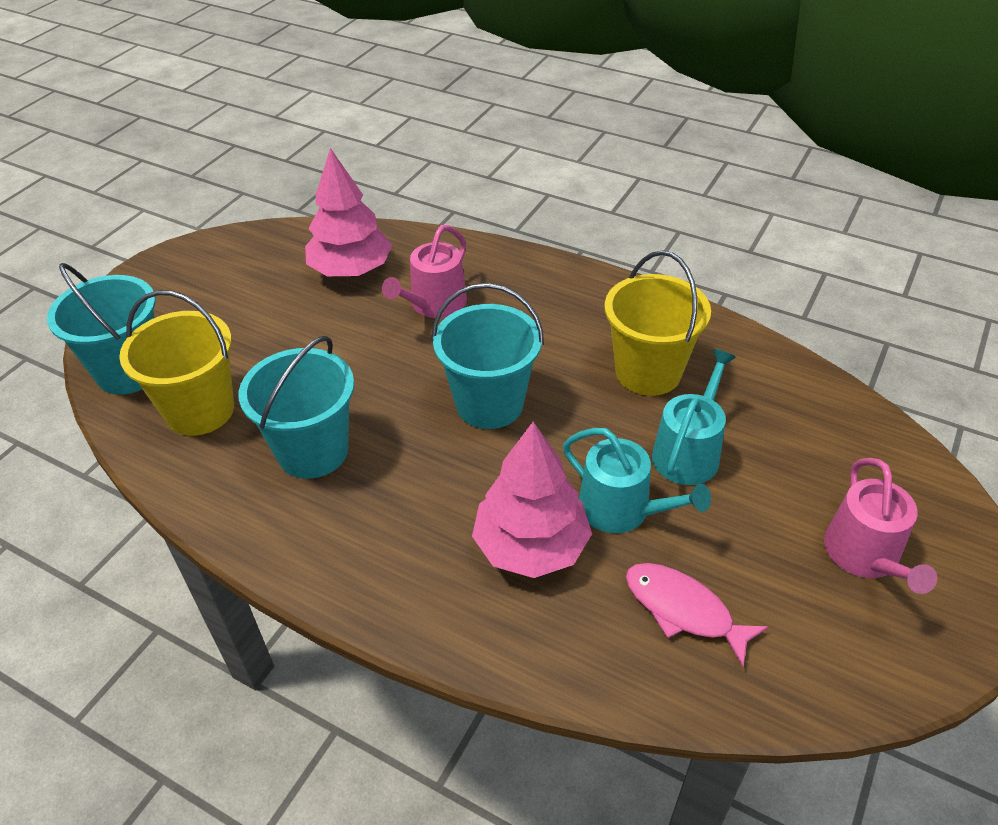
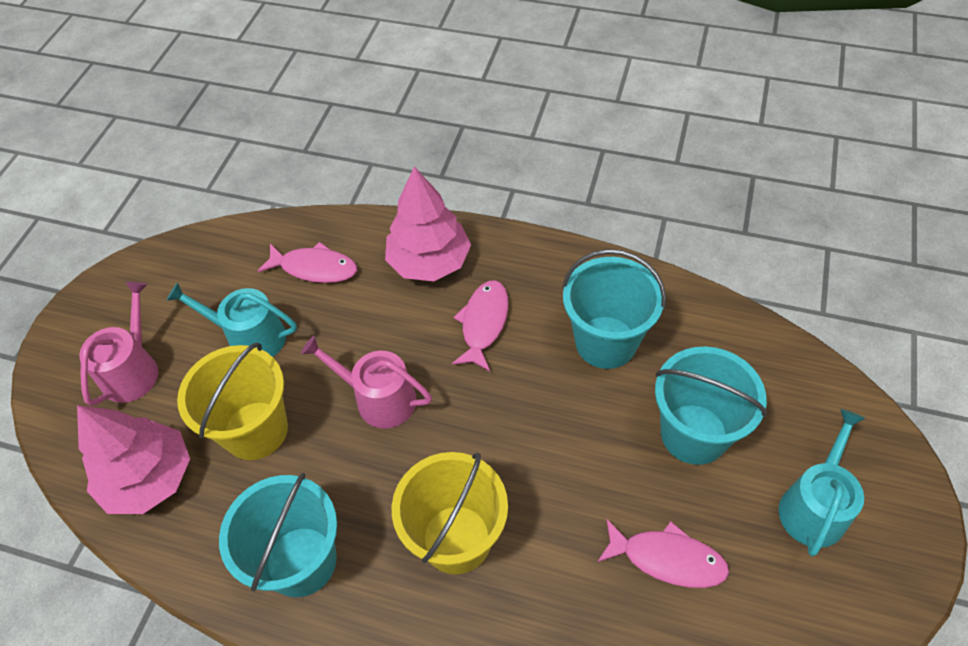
pink fish: 1 -> 3

